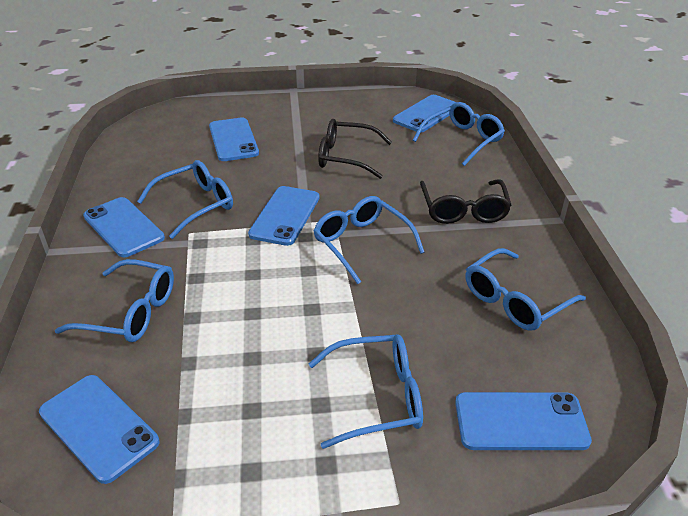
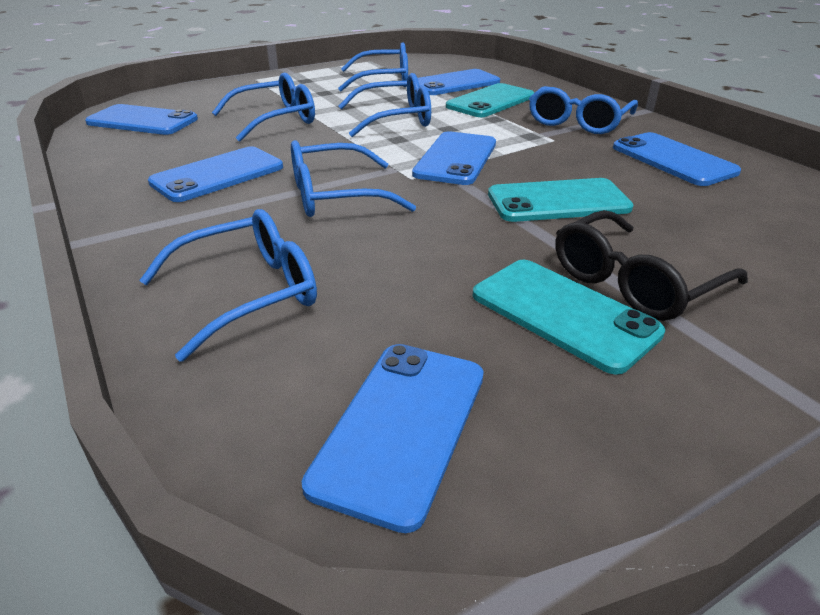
black glasses: 2 -> 1
turquoise phone: 0 -> 3

